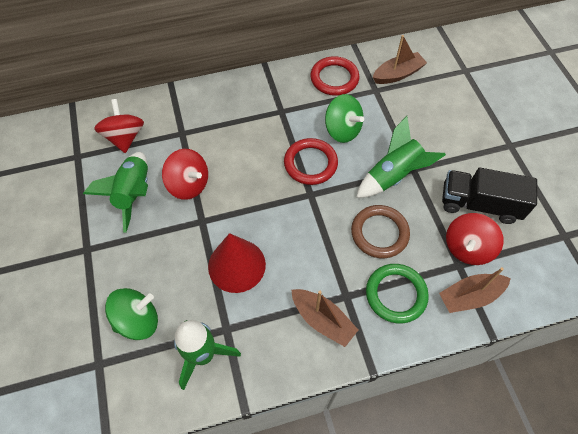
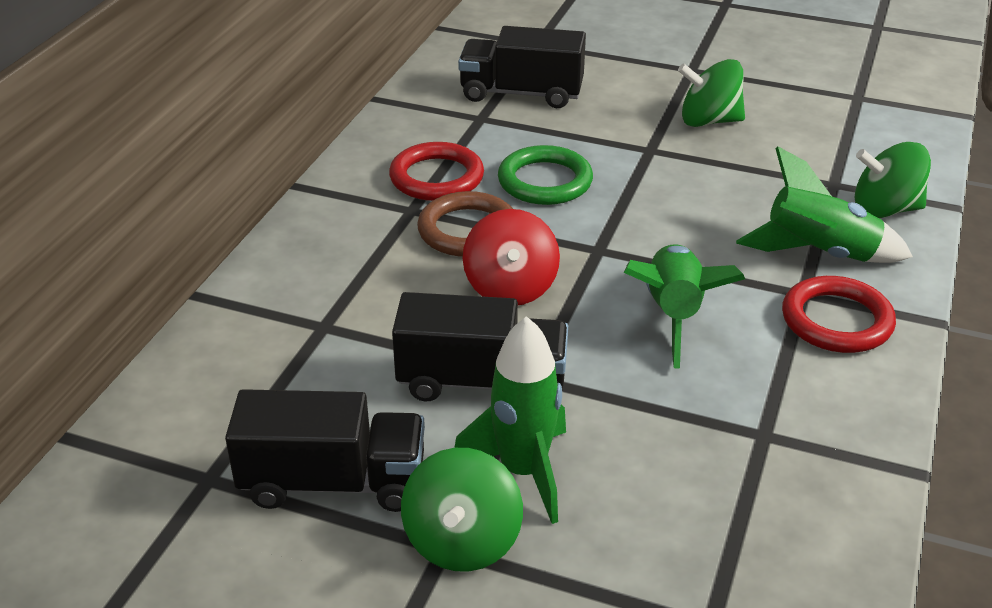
black truck: 1 -> 3
brown boat: 3 -> 0
green spinning top: 2 -> 3
red cone: 1 -> 0
red spinning top: 3 -> 1

